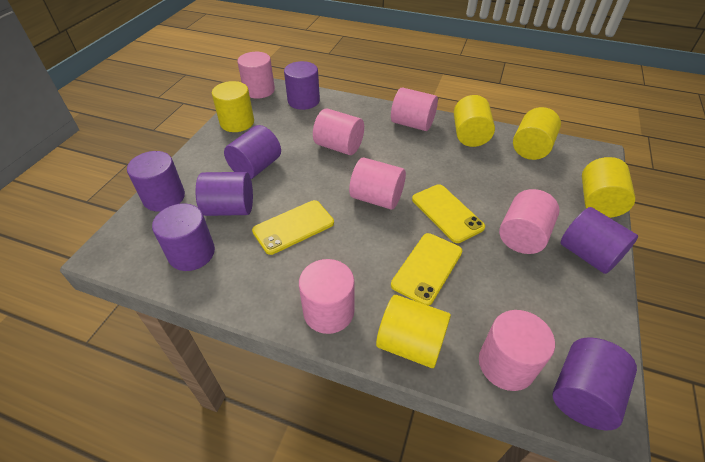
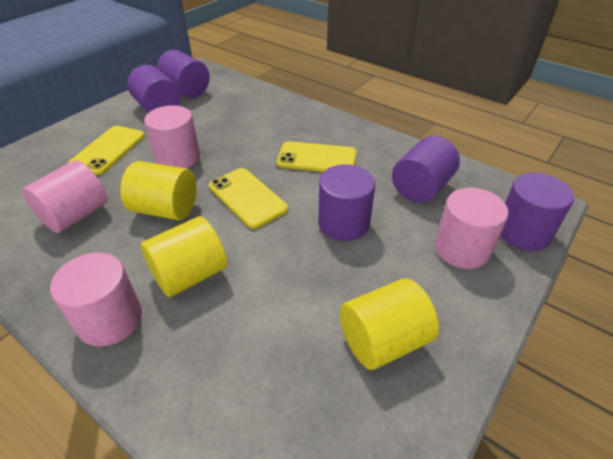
pink cylinder: 7 -> 4
purple cylinder: 7 -> 5
yellow cylinder: 5 -> 3

